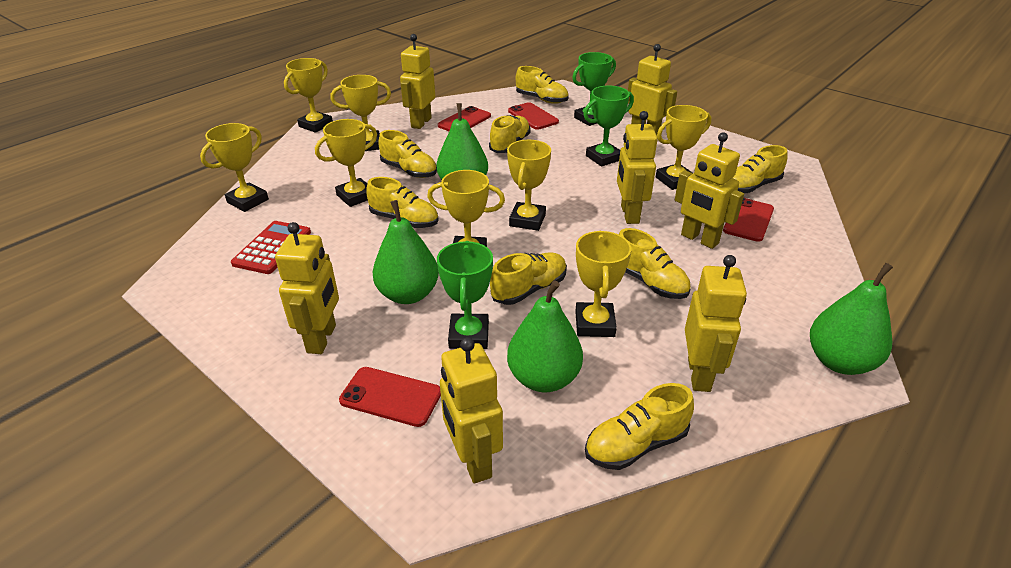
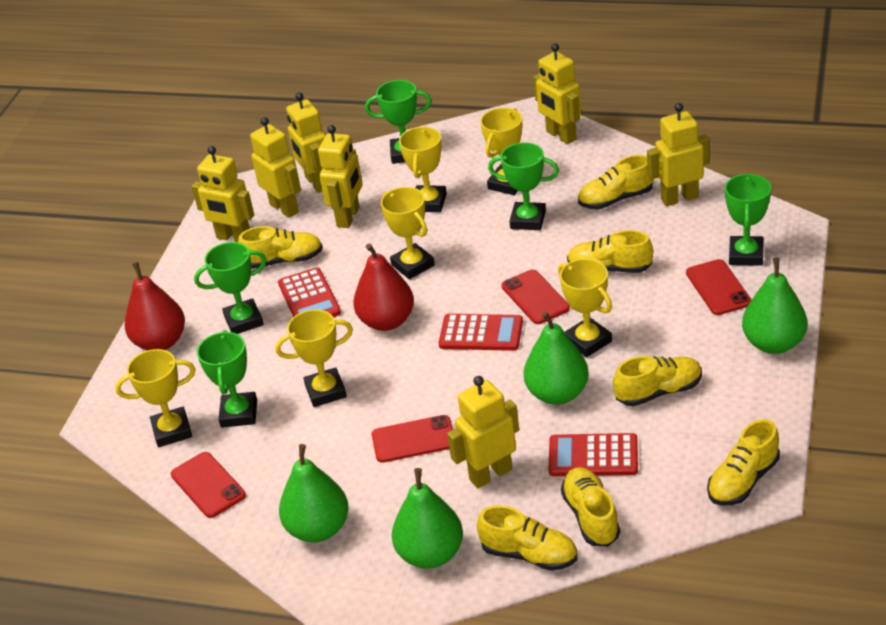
green trophy: 3 -> 5
red calculator: 1 -> 3
red pear: 0 -> 2
yellow shoe: 8 -> 7
yellow trophy: 8 -> 6

